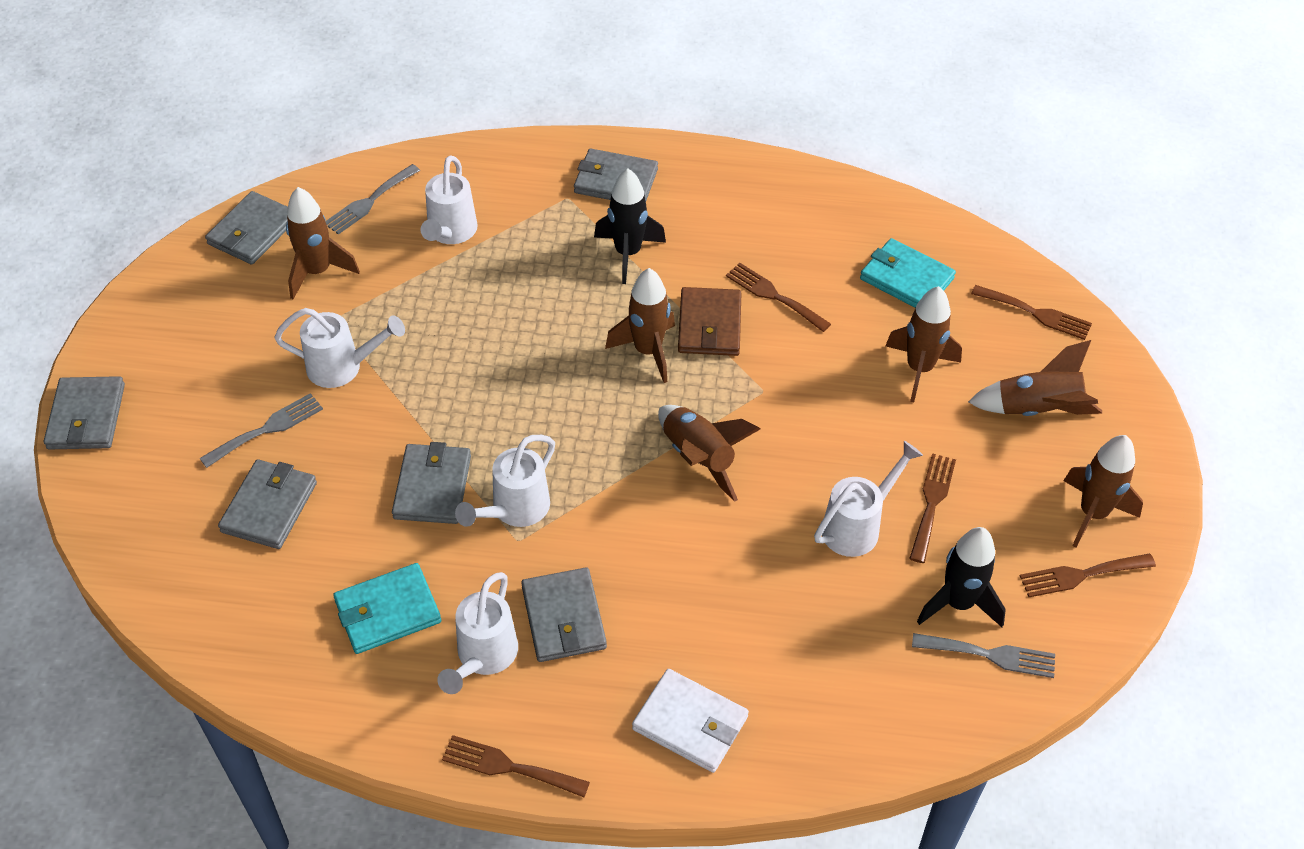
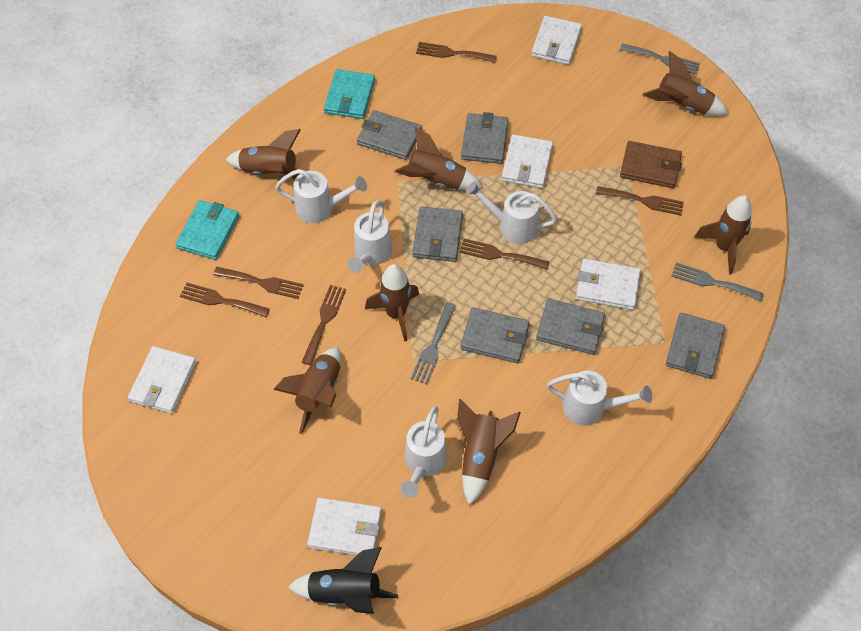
black rocket: 2 -> 1
brown fork: 5 -> 6
brown rocket: 6 -> 7
white wallet: 1 -> 5

